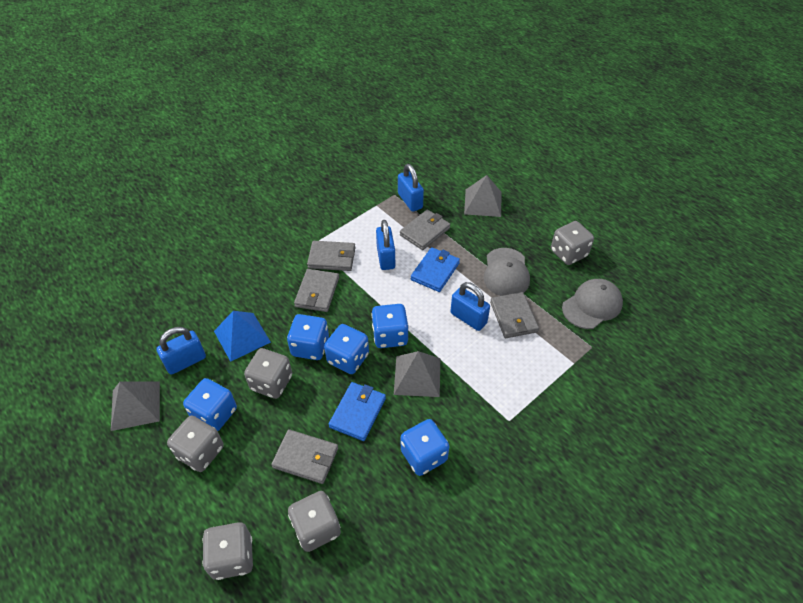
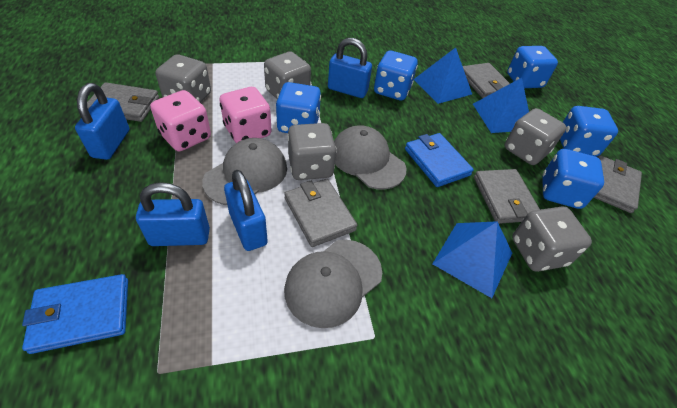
blue pyramid: 1 -> 3
grey cap: 2 -> 3
grey pyramid: 3 -> 0
pink dice: 0 -> 2

